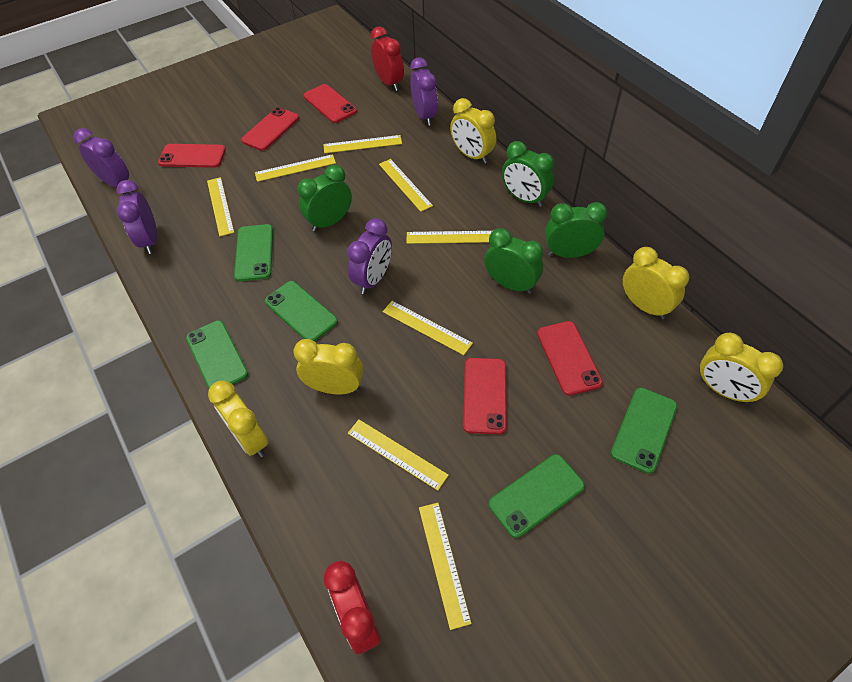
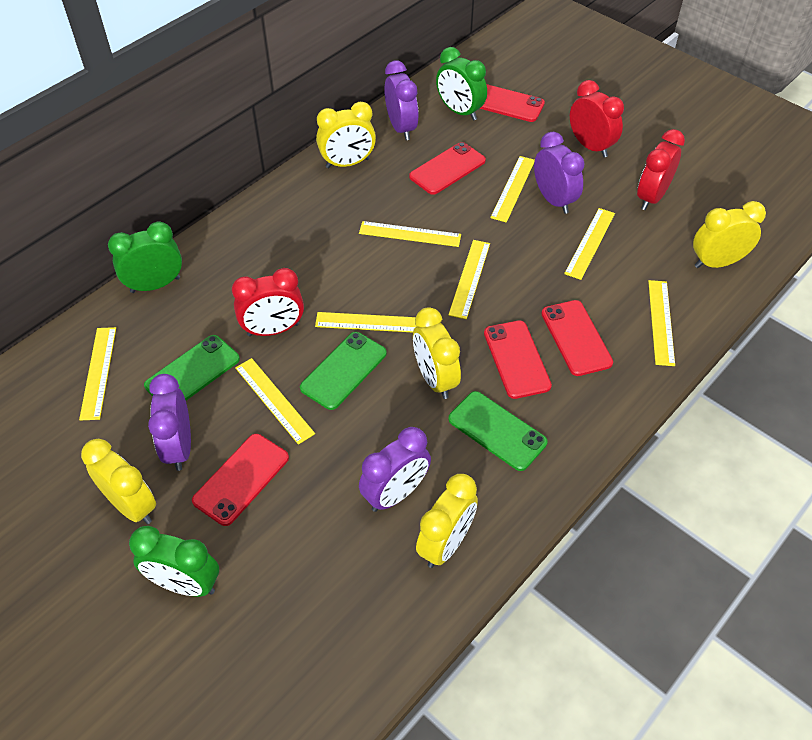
green clock: 4 -> 3
green phone: 5 -> 3
red clock: 2 -> 3

